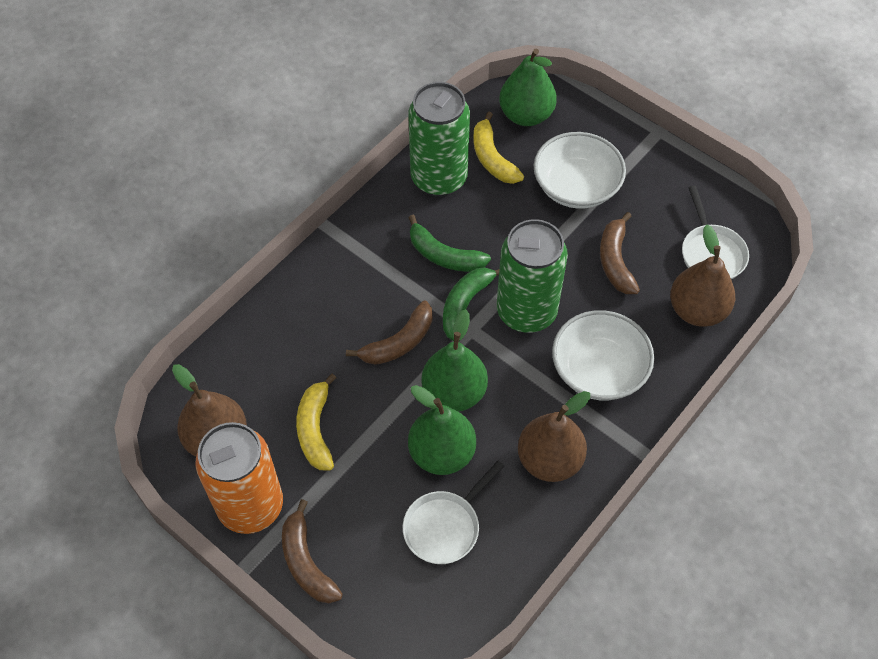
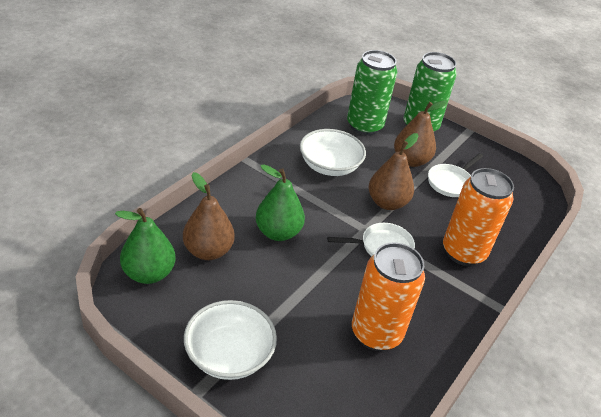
brown banana: 3 -> 0
green banana: 2 -> 0
green pear: 3 -> 2
orange can: 1 -> 2
yellow banana: 2 -> 0

